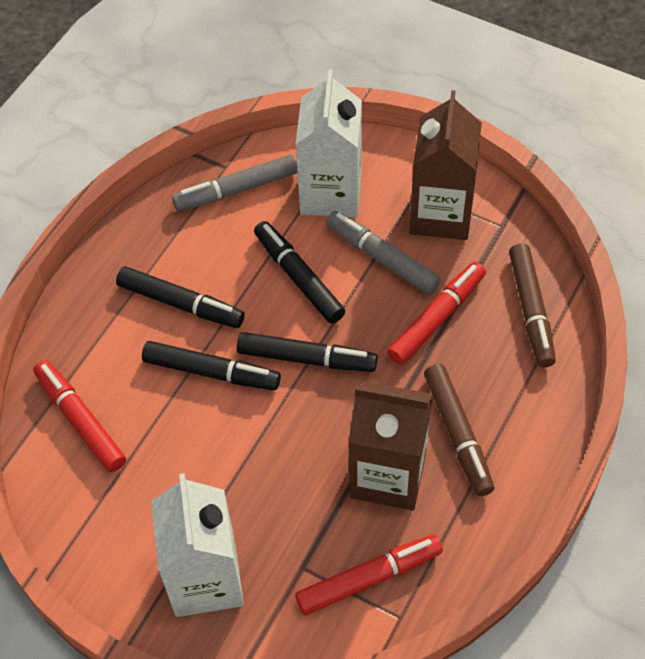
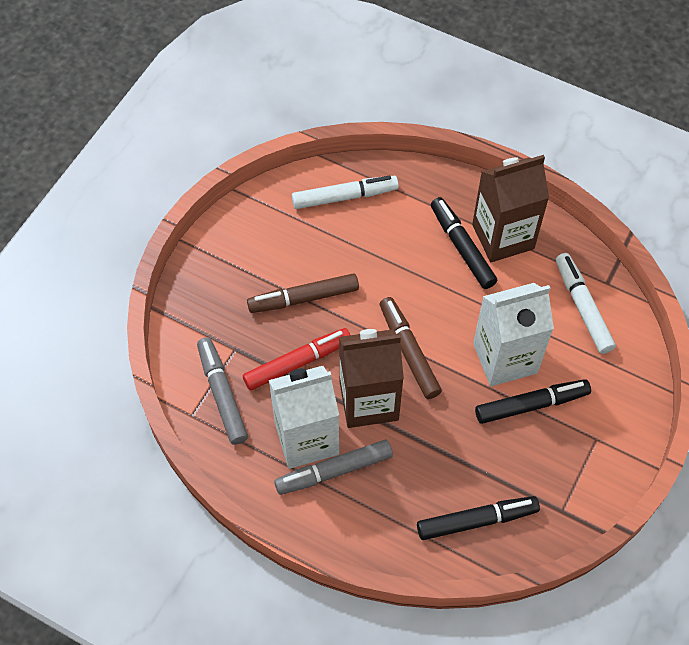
black marker: 4 -> 3
red marker: 3 -> 1
white marker: 0 -> 2

